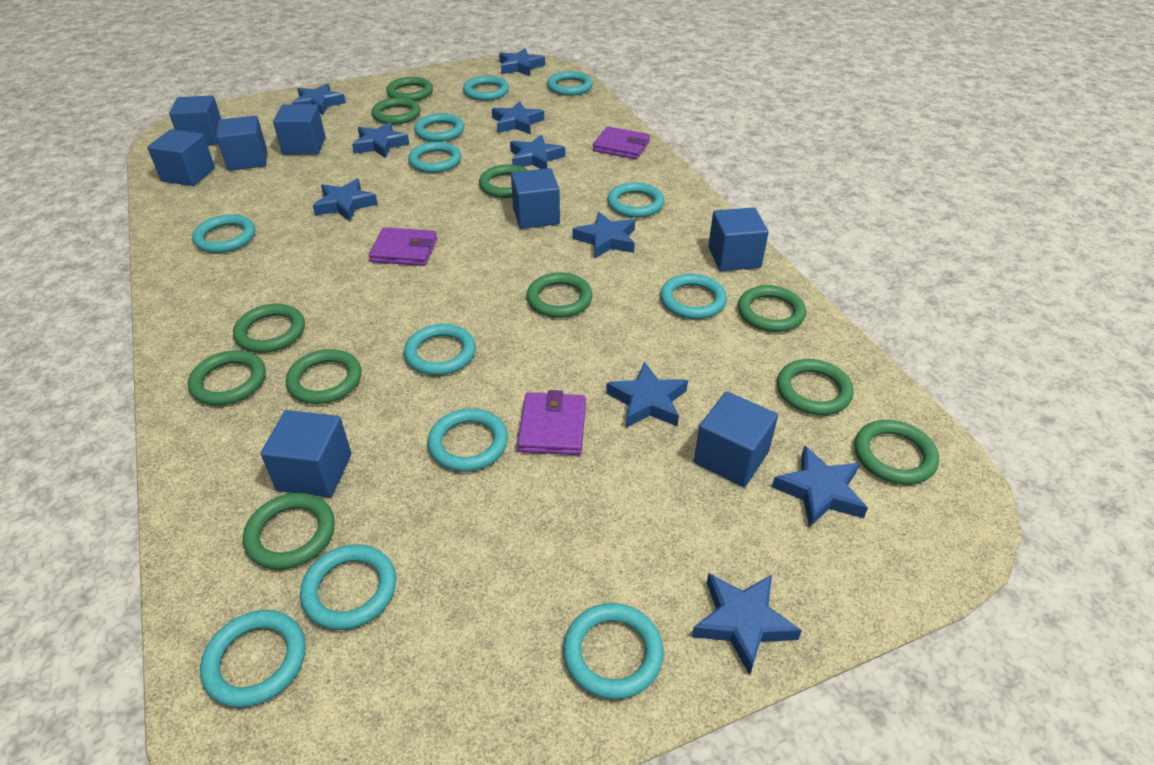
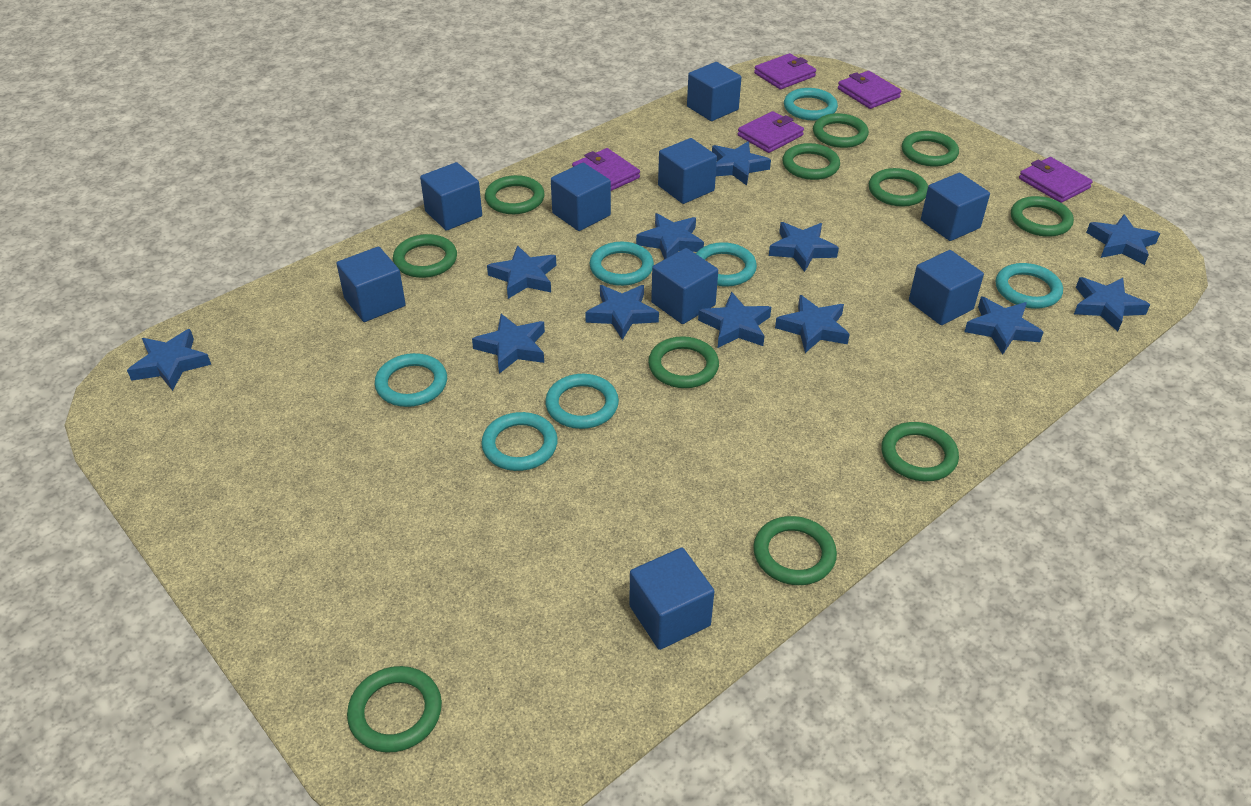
blue cube: 8 -> 9
blue star: 10 -> 12
purple wallet: 3 -> 5
turquoise ring: 12 -> 7

